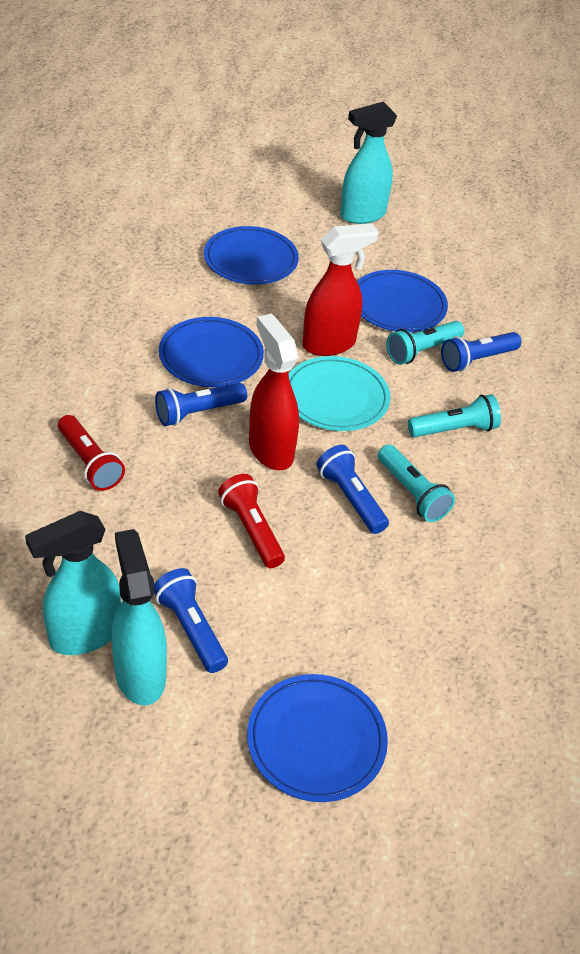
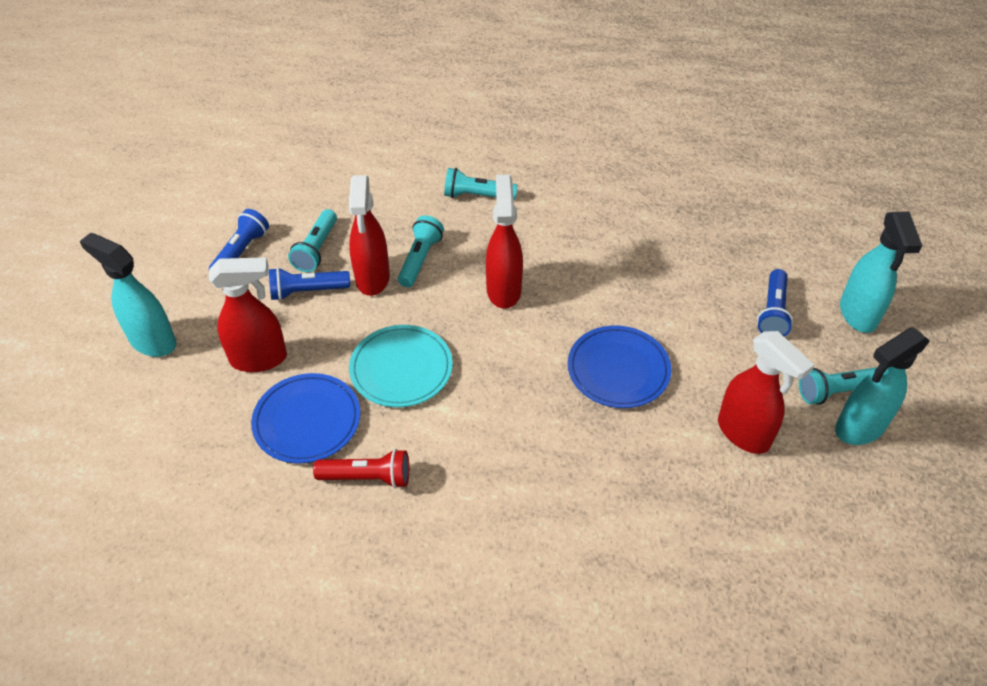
blue flashlight: 4 -> 3
blue plate: 4 -> 2
red flashlight: 2 -> 1
red spray bottle: 2 -> 4
turquoise flashlight: 3 -> 4

